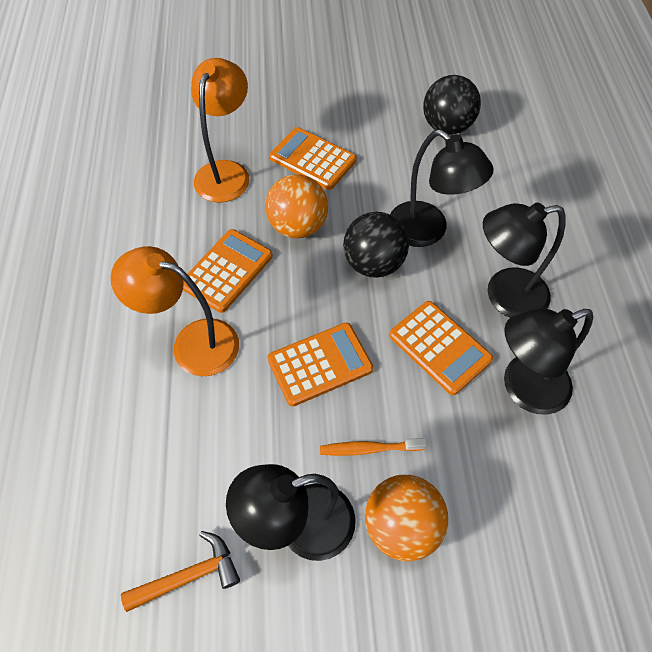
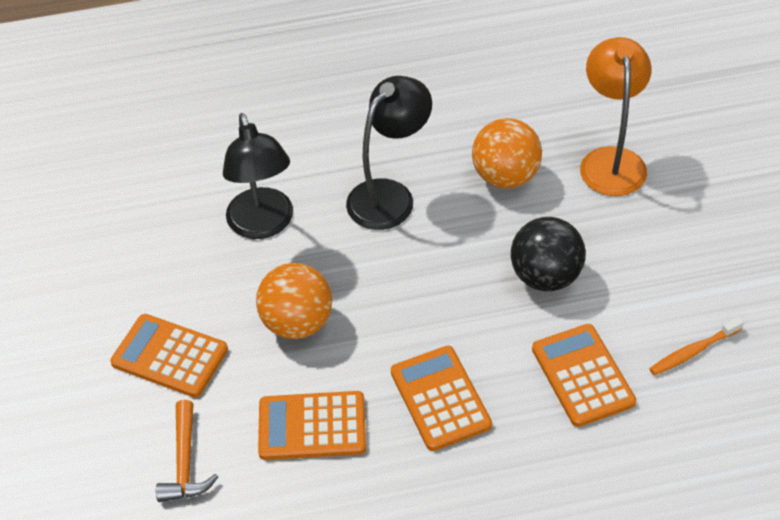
black ball: 2 -> 1
black lamp: 4 -> 2
orange lamp: 2 -> 1

